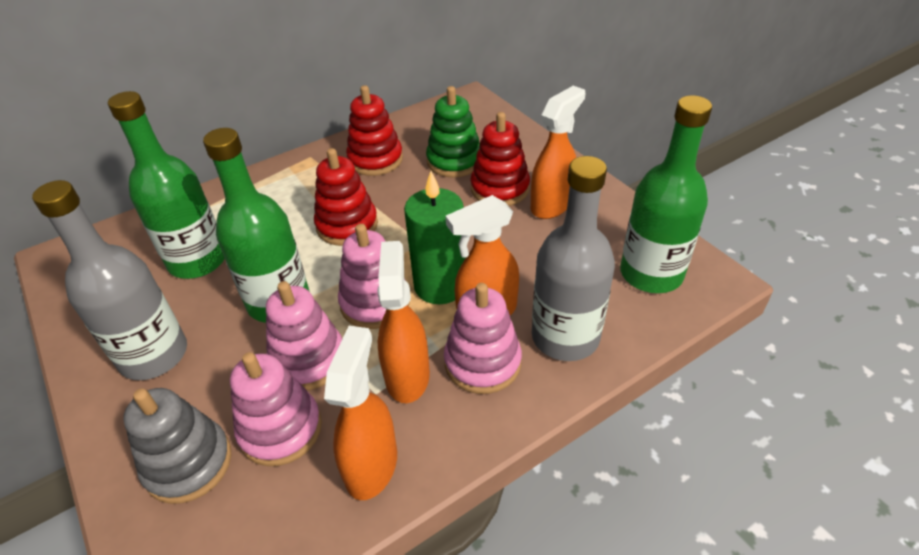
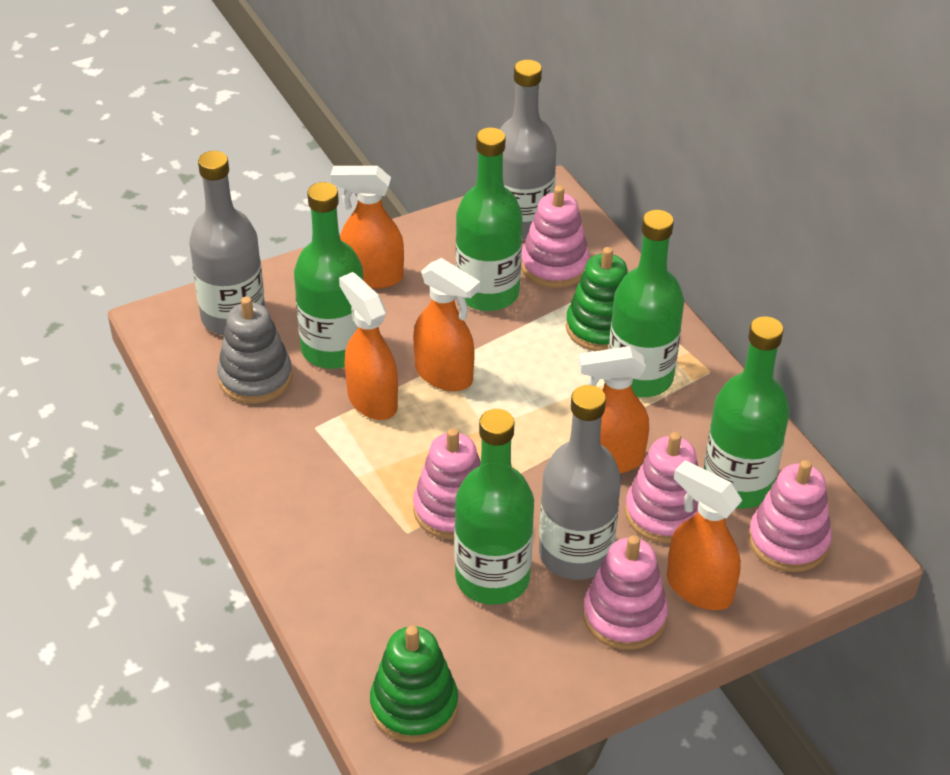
green bottle: 3 -> 5
green candle: 1 -> 0
green stacking toy: 1 -> 2
grey bottle: 2 -> 3
orange spray bottle: 4 -> 5
pink stacking toy: 4 -> 5
red stacking toy: 3 -> 0

